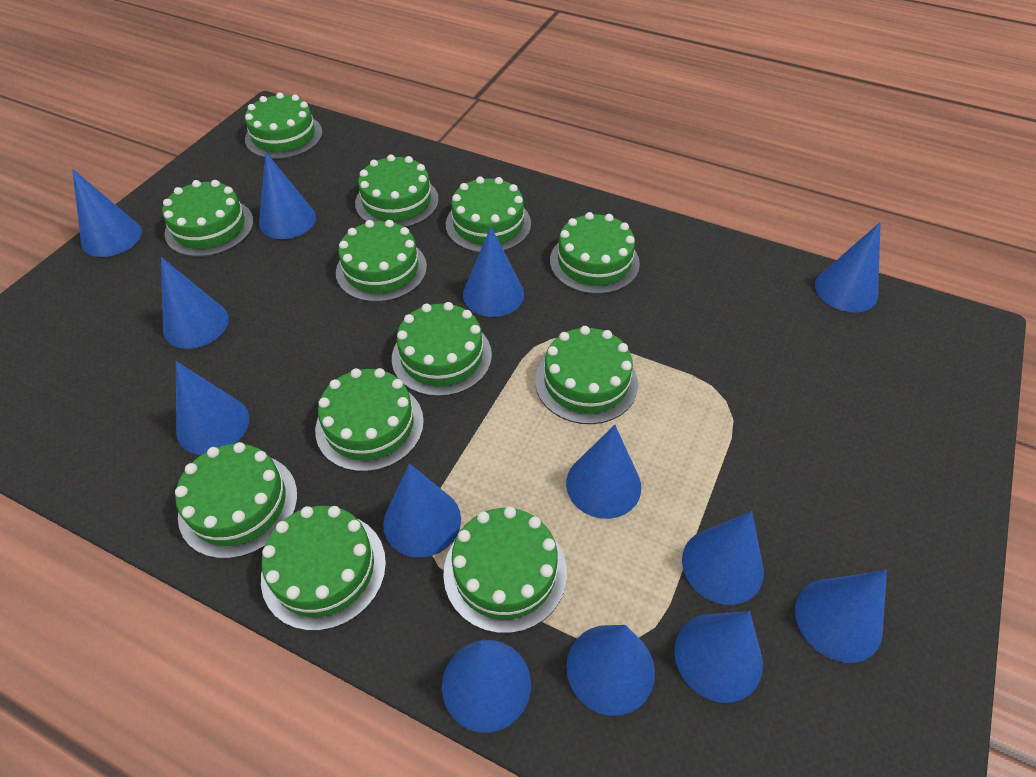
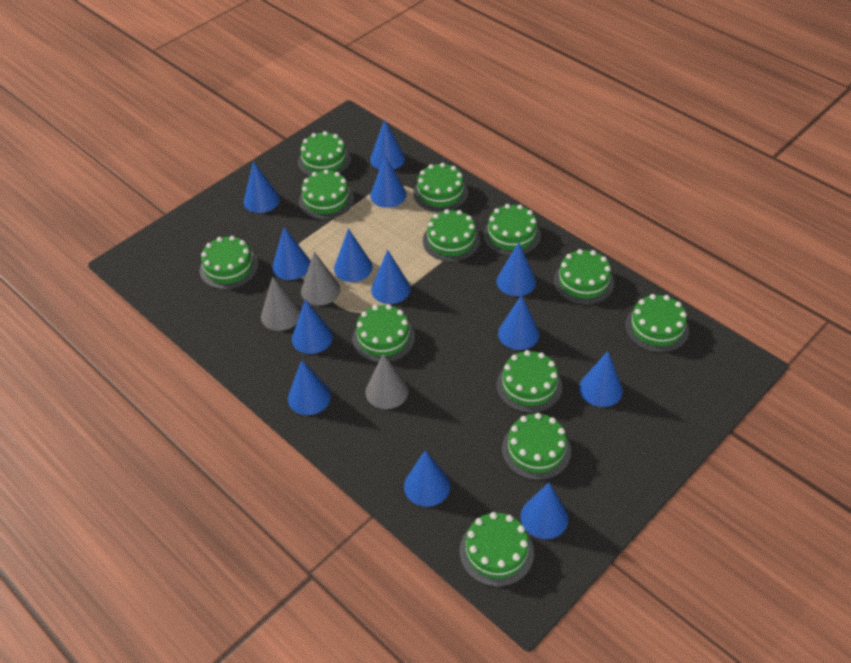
grey cone: 0 -> 3

